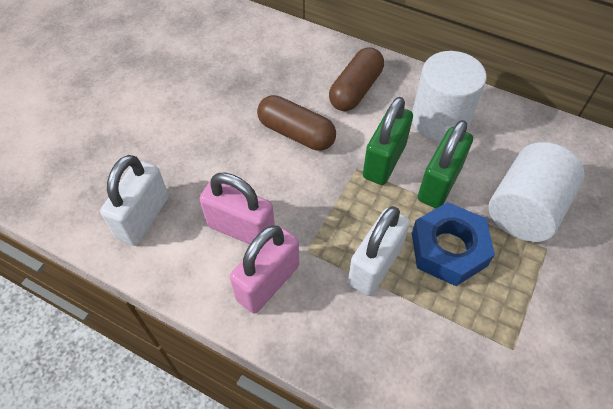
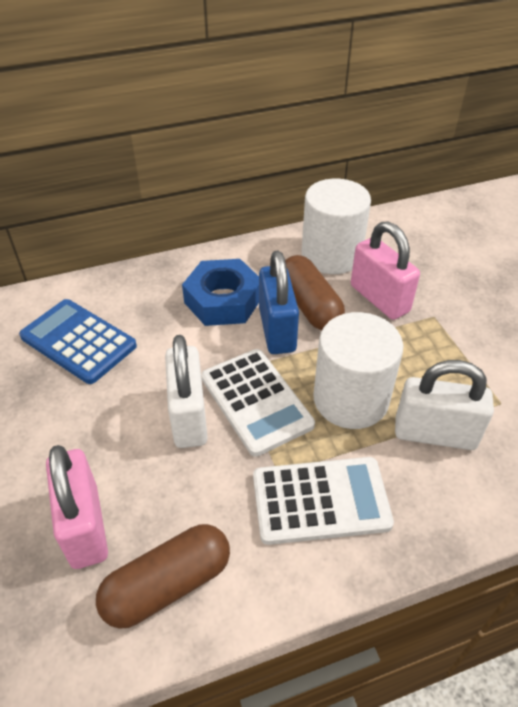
blue calculator: 0 -> 1
blue padlock: 0 -> 1
green padlock: 2 -> 0
white calculator: 0 -> 2

